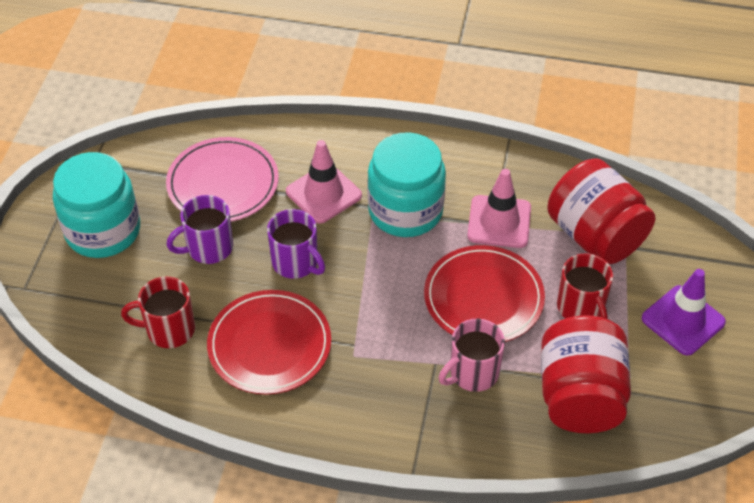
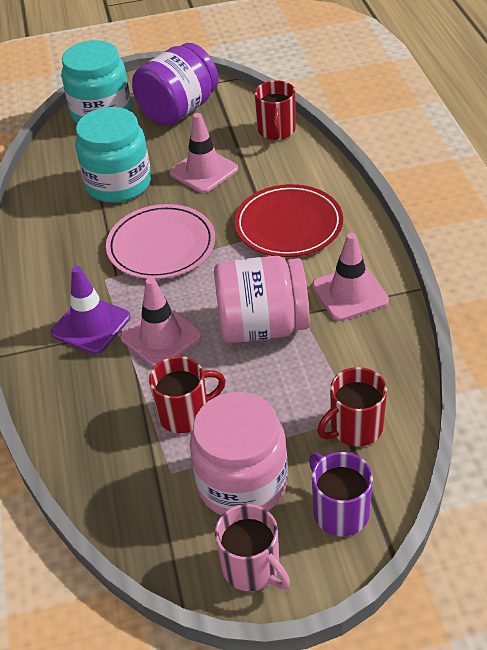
pink jar: 0 -> 2
pink traffic cone: 2 -> 3
purple jar: 0 -> 1
purple mug: 2 -> 1
red jar: 2 -> 0
red mug: 2 -> 3
red plate: 2 -> 1

